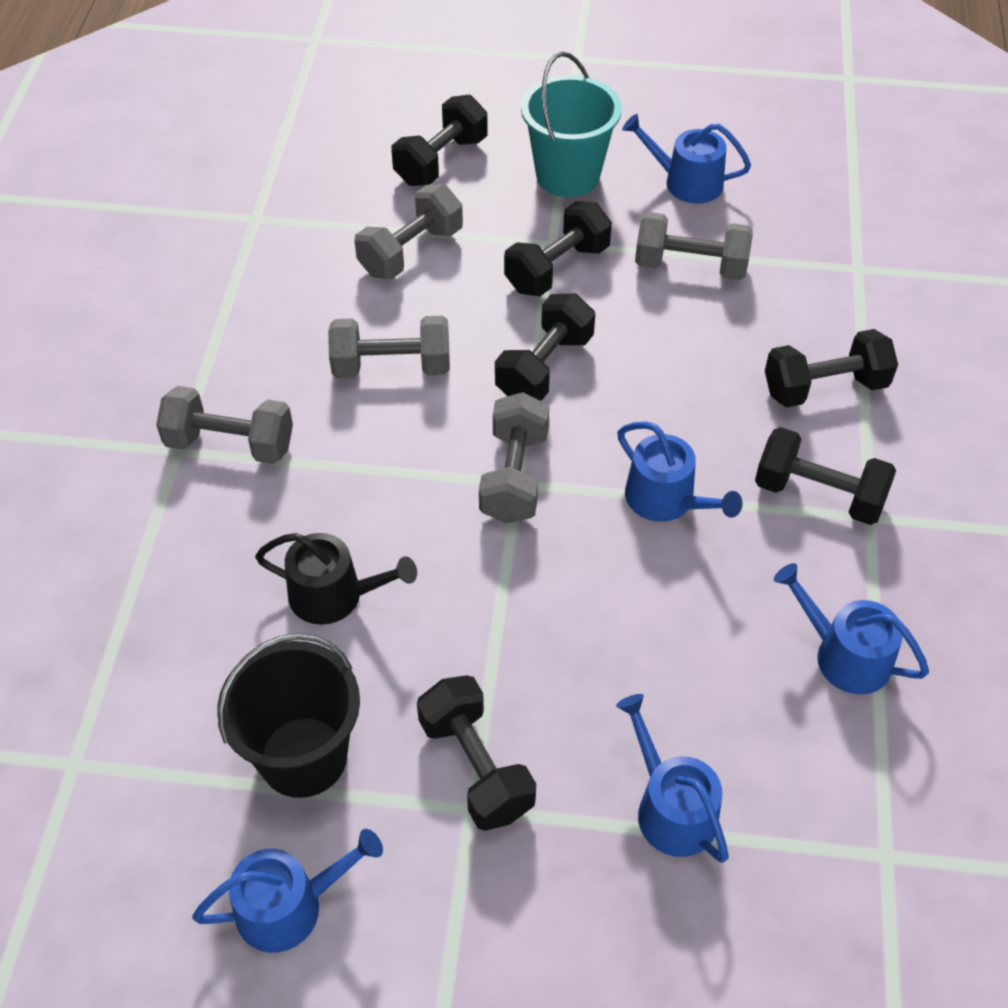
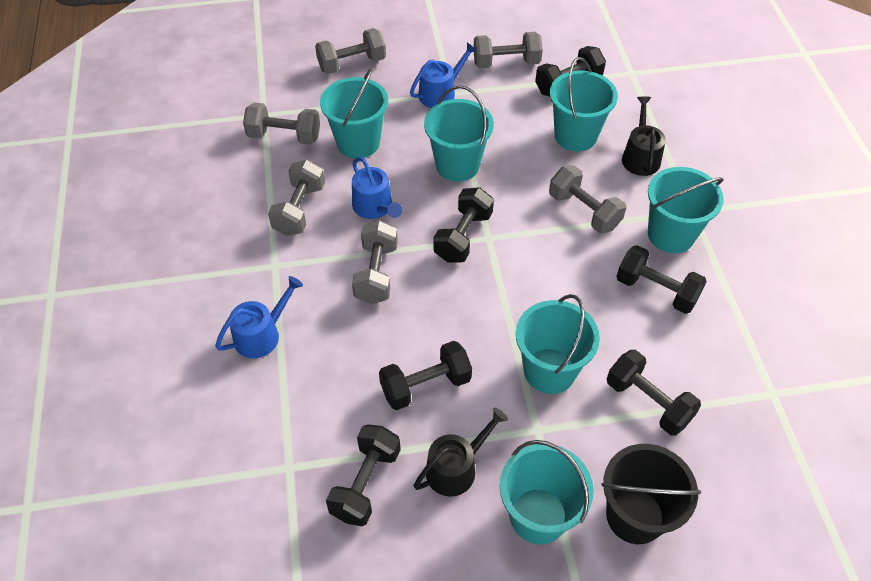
black watering can: 1 -> 2
blue watering can: 5 -> 3
grey dumbbell: 5 -> 6
turquoise bucket: 1 -> 6

